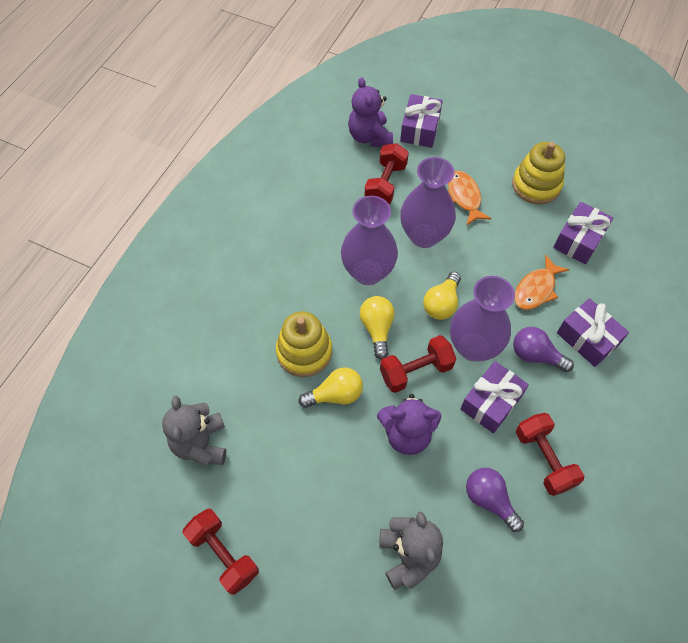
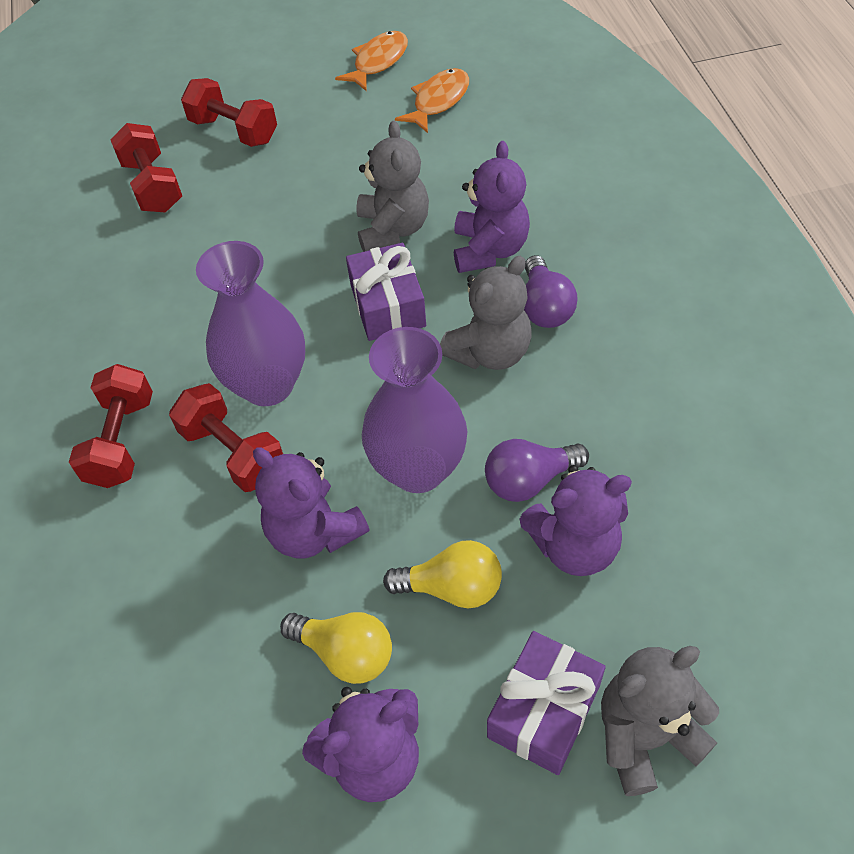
grey teddy bear: 2 -> 3
purple gift: 4 -> 2
purple teddy bear: 2 -> 4
purple vase: 3 -> 2
yellow light bulb: 3 -> 2
yellow stacking toy: 2 -> 0

